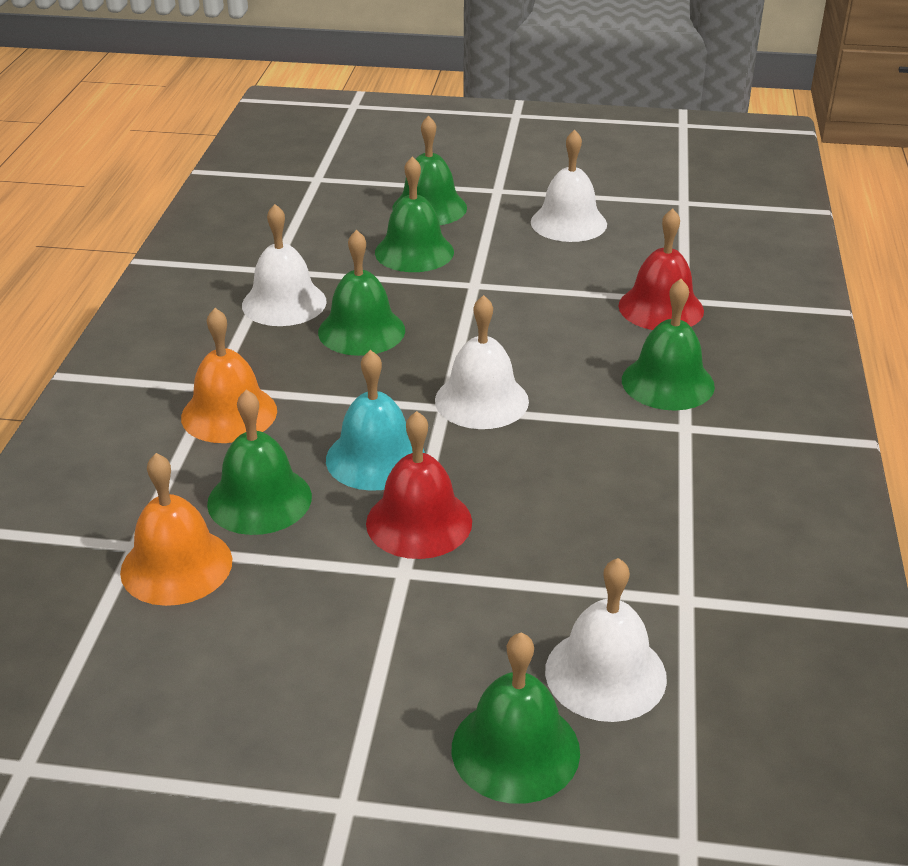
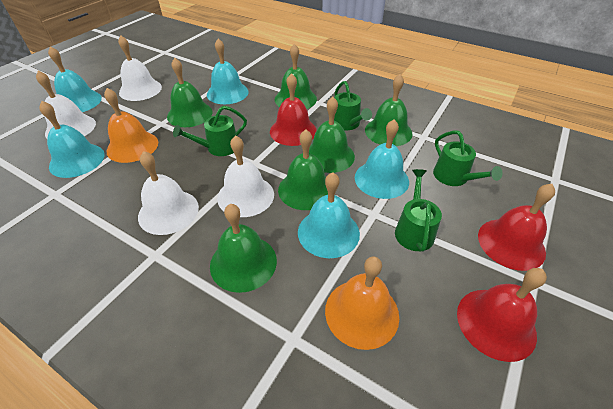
green watering can: 0 -> 4
red bell: 2 -> 3
turquoise bell: 1 -> 5

